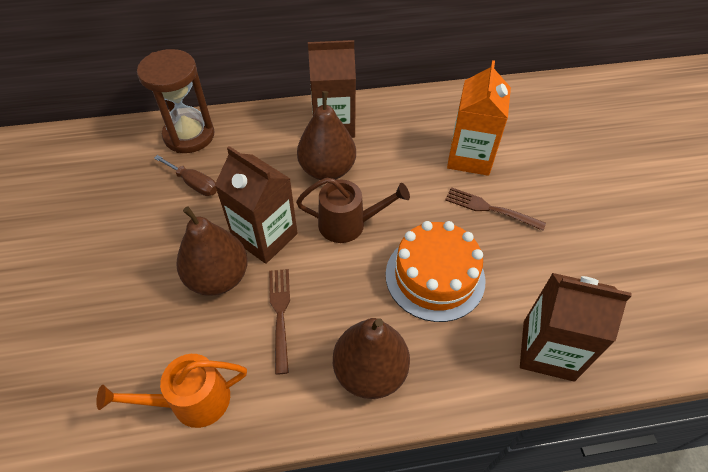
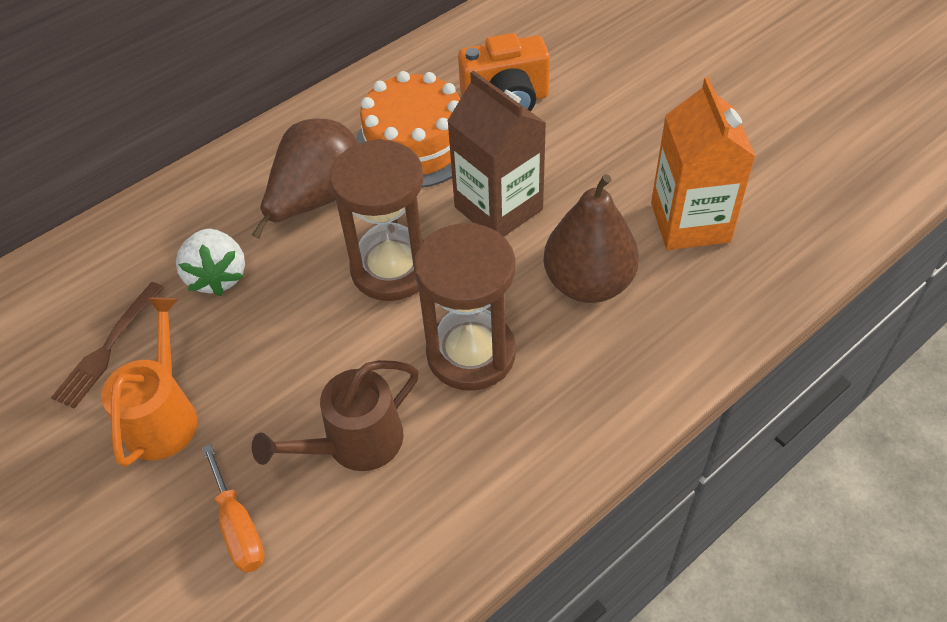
brown carton: 3 -> 1
brown fork: 2 -> 1
brown hourglass: 1 -> 2
brown pear: 3 -> 2
brown screwdriver: 1 -> 0
orange camera: 0 -> 1
orange screwdriver: 0 -> 1
white strawberry: 0 -> 1

